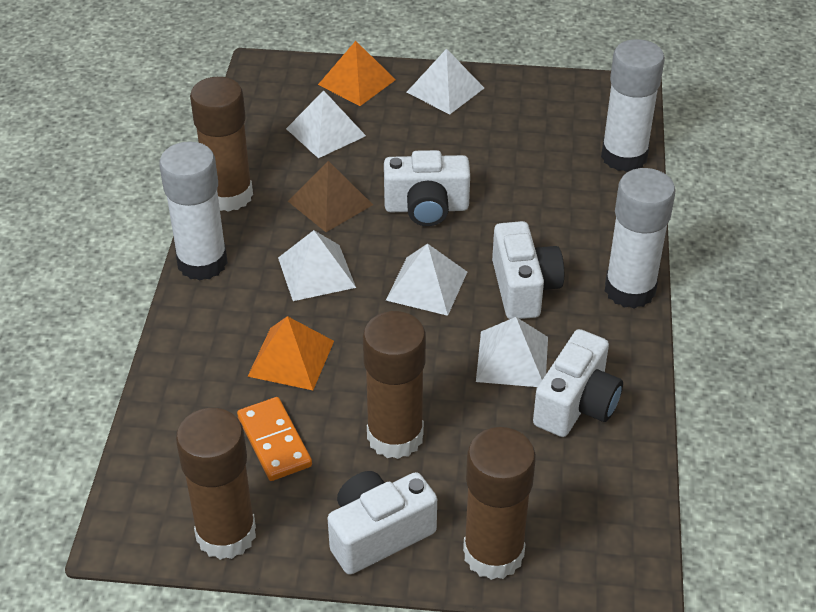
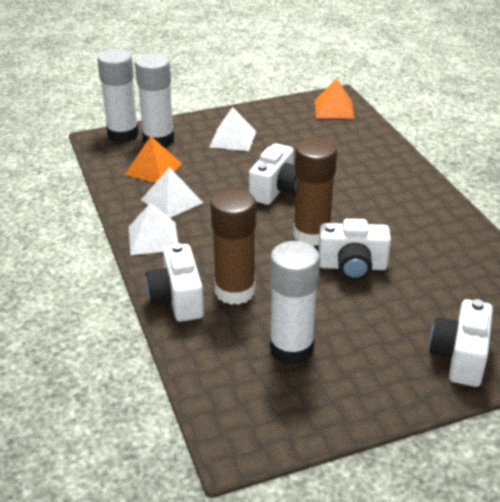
brown glue stick: 4 -> 2
brown pyramid: 1 -> 0
orange domino: 1 -> 0
white pyramid: 5 -> 3

